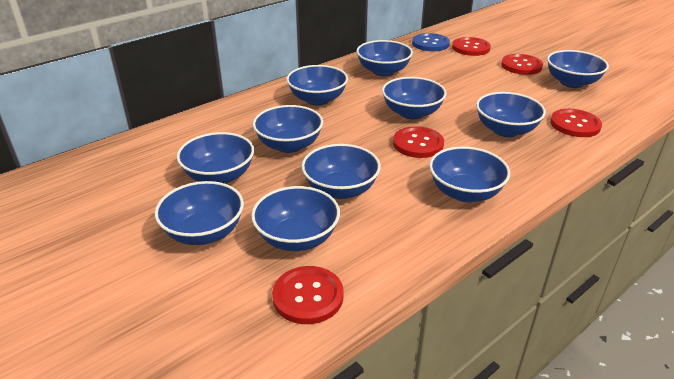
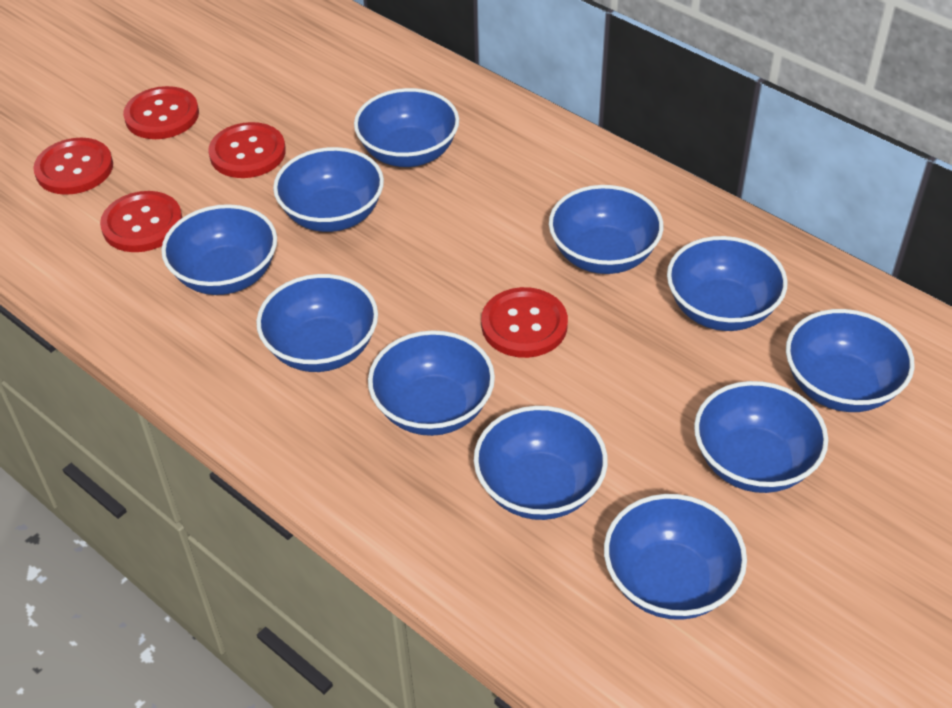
blue button: 1 -> 0

